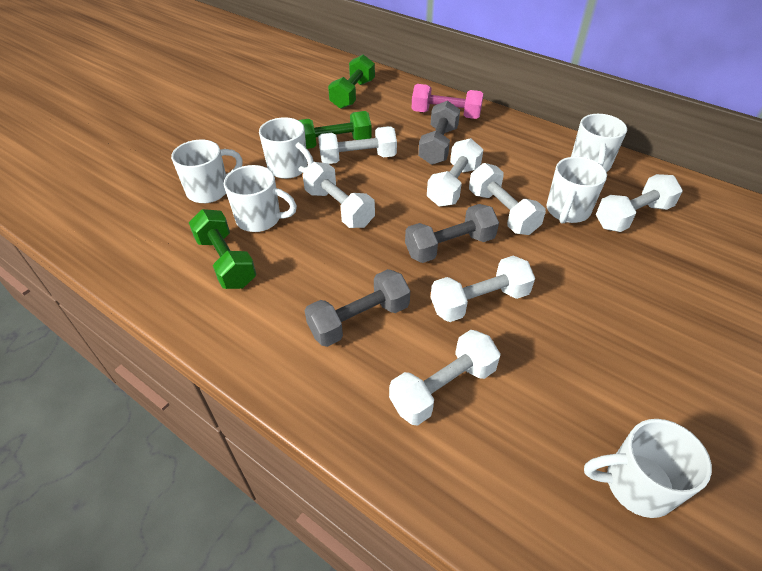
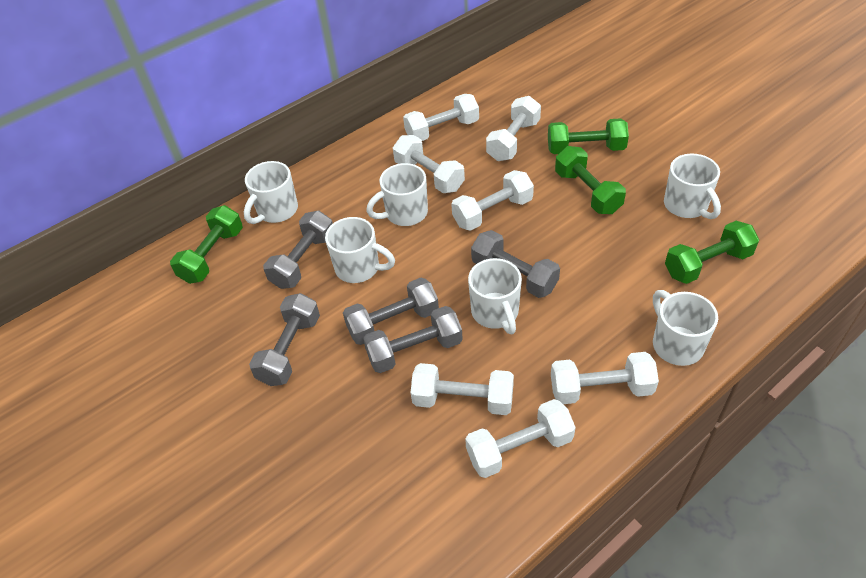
green dumbbell: 3 -> 4
grey dumbbell: 3 -> 5
pink dumbbell: 1 -> 0

